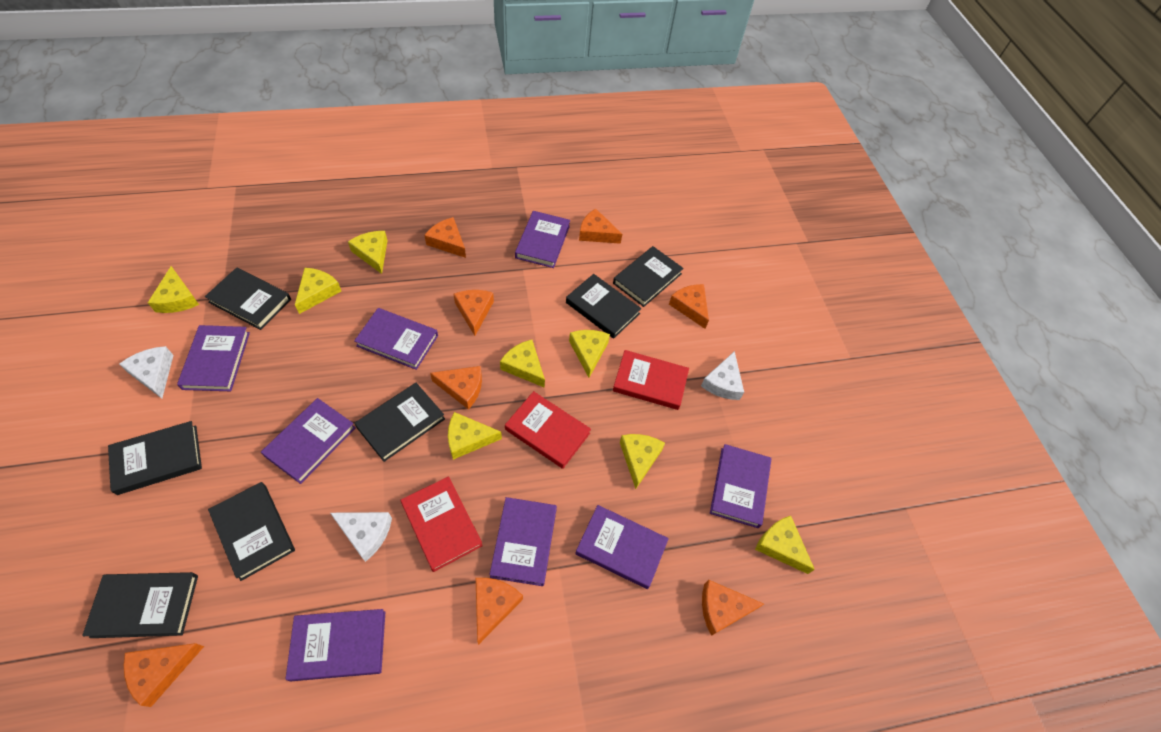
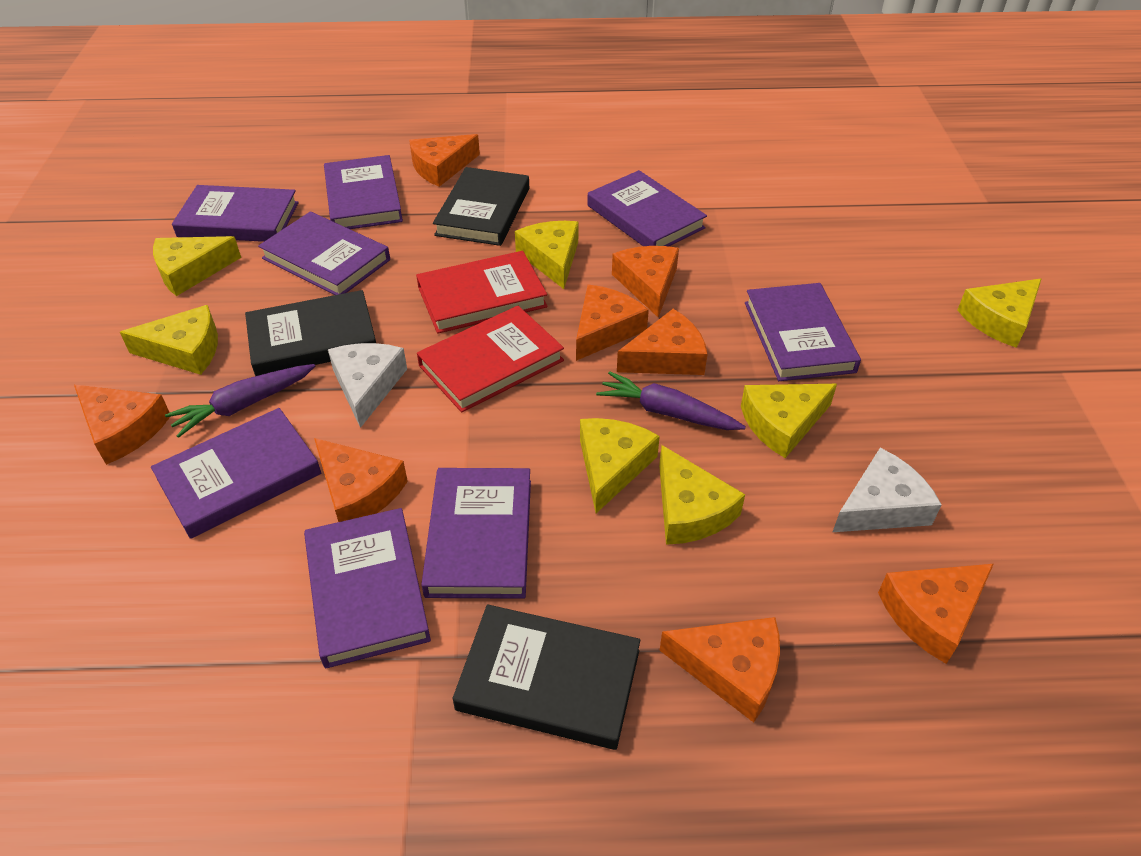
black book: 7 -> 3
purple carrot: 0 -> 2
red book: 3 -> 2
white cheese: 3 -> 2
yellow cheese: 8 -> 7

